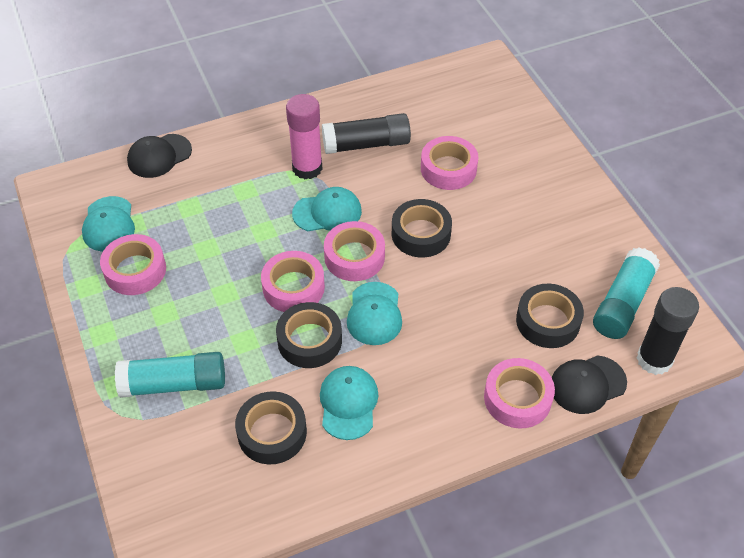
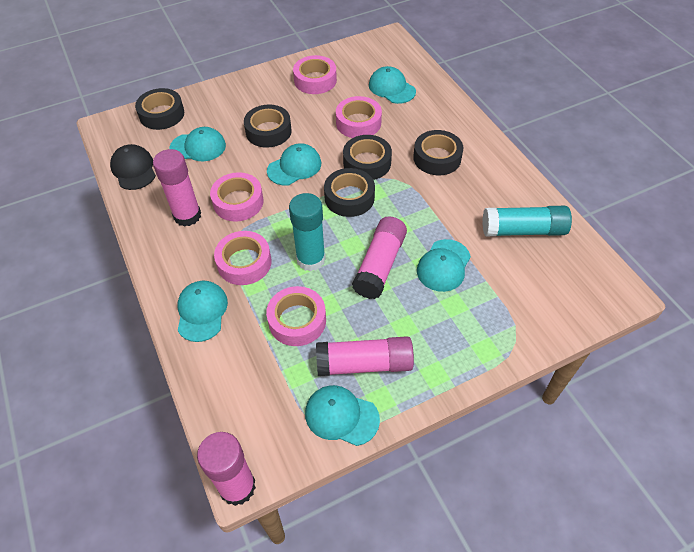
black cap: 2 -> 1
black glue stick: 2 -> 0
black tape: 4 -> 5
pink glue stick: 1 -> 4
turquoise cap: 4 -> 6

